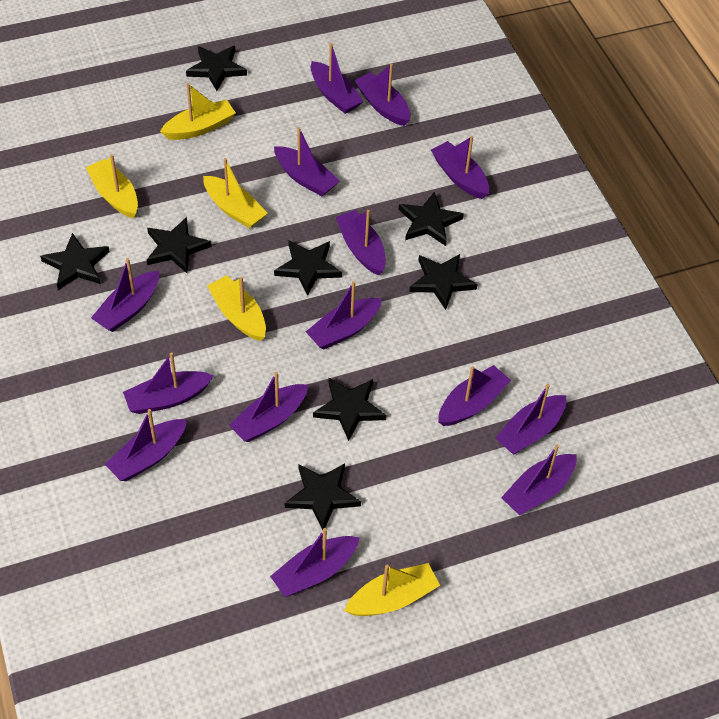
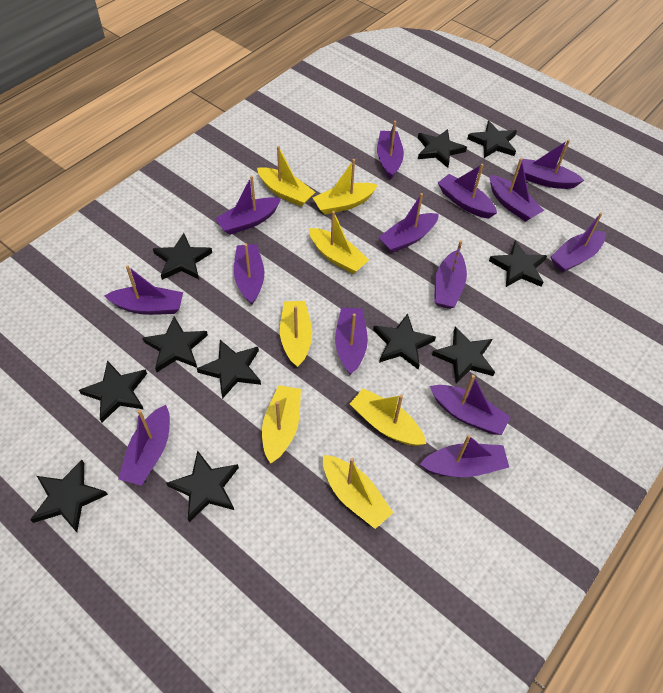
black star: 8 -> 11
yellow boat: 5 -> 7

